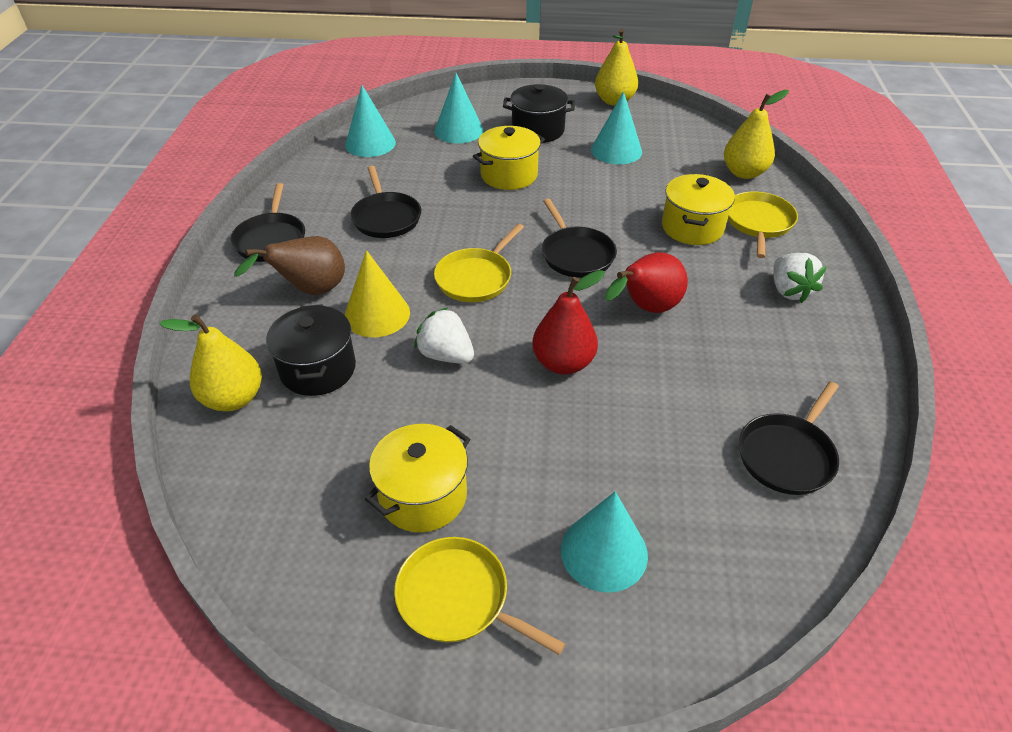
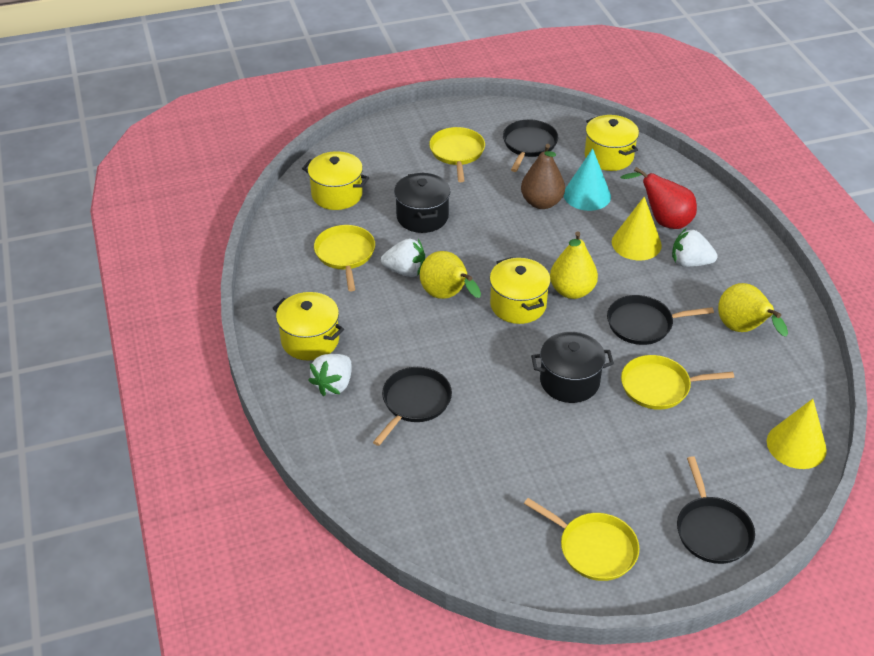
red pear: 2 -> 1
turquoise cone: 4 -> 1
white strawberry: 2 -> 3
yellow cone: 1 -> 2
yellow pan: 3 -> 4
yellow pot: 3 -> 4

